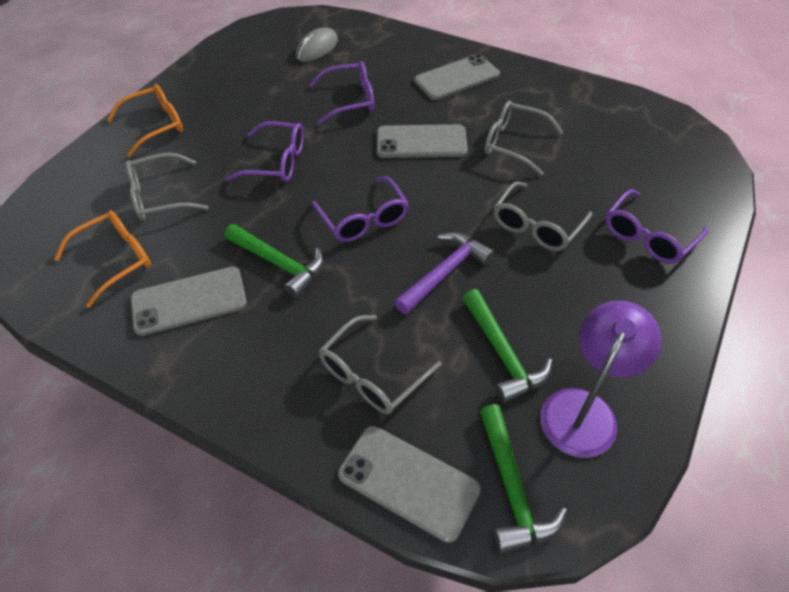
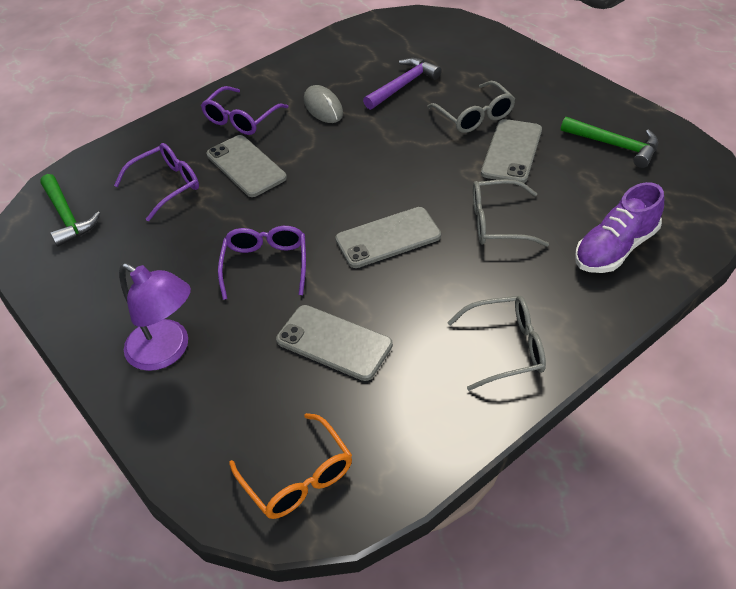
green hammer: 3 -> 2
grey glasses: 4 -> 3
orange glasses: 2 -> 1
purple glasses: 4 -> 3
purple shoe: 0 -> 1

